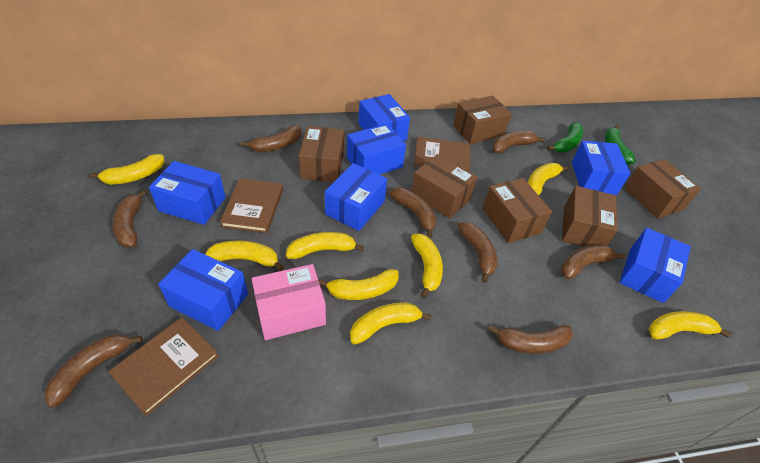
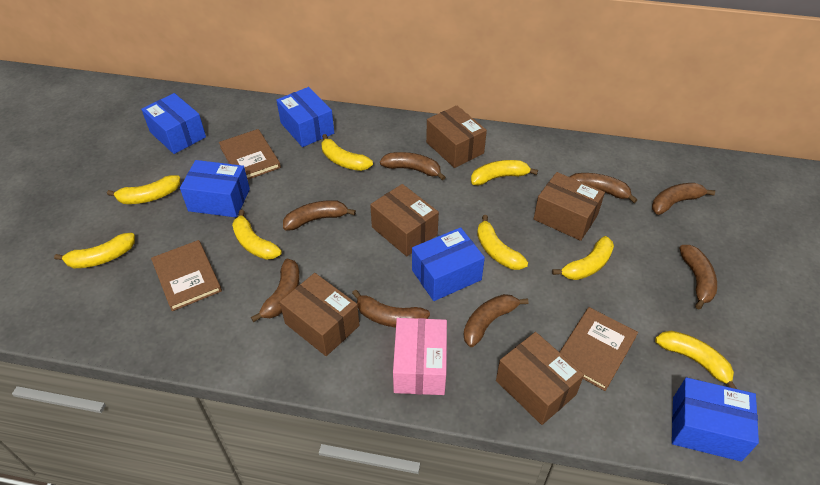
blue box: 7 -> 5
brown box: 6 -> 5
green banana: 2 -> 0

